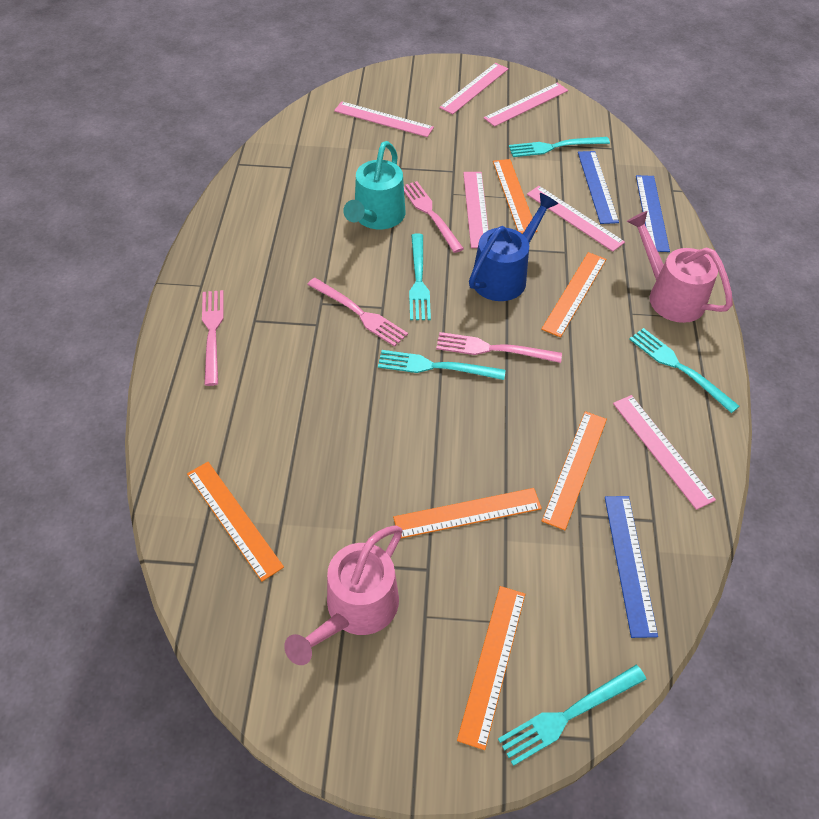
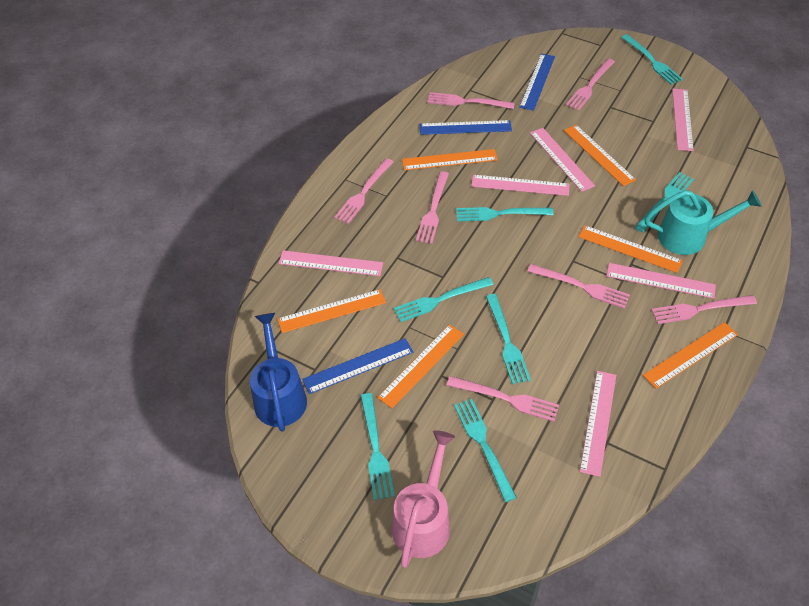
pink fork: 4 -> 7
pink watering can: 2 -> 1
turquoise fork: 5 -> 7

